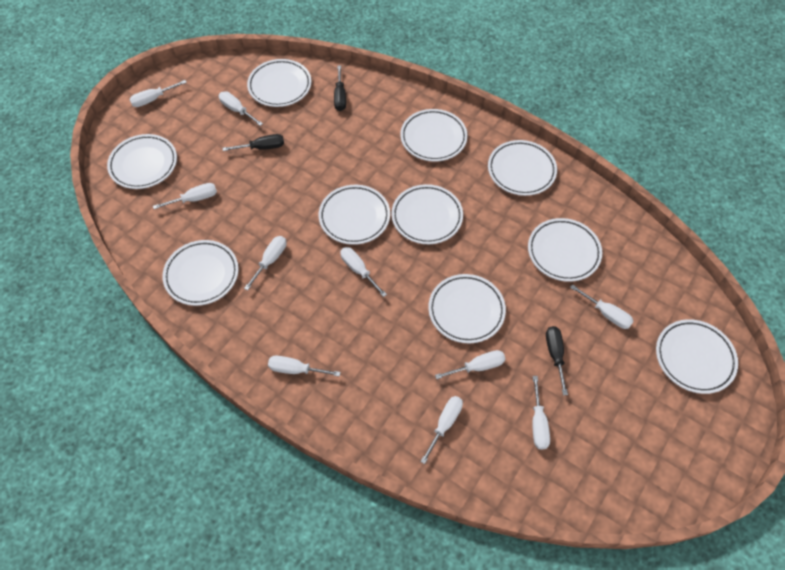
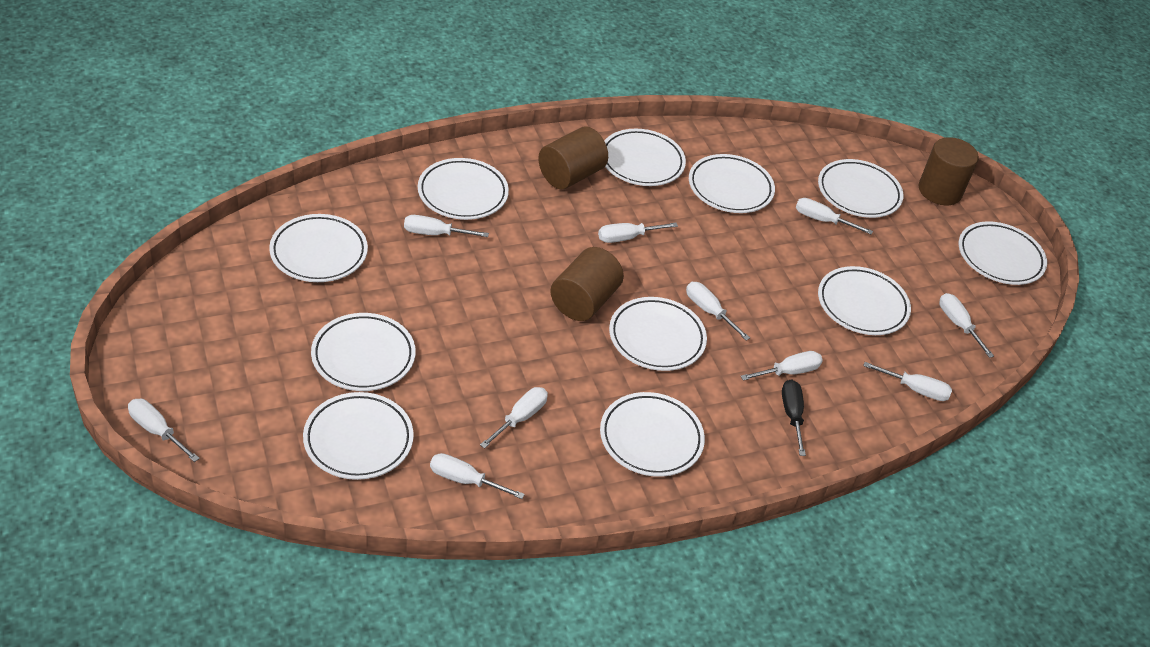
black screwdriver: 3 -> 1
brown cylinder: 0 -> 3
white plate: 10 -> 11

